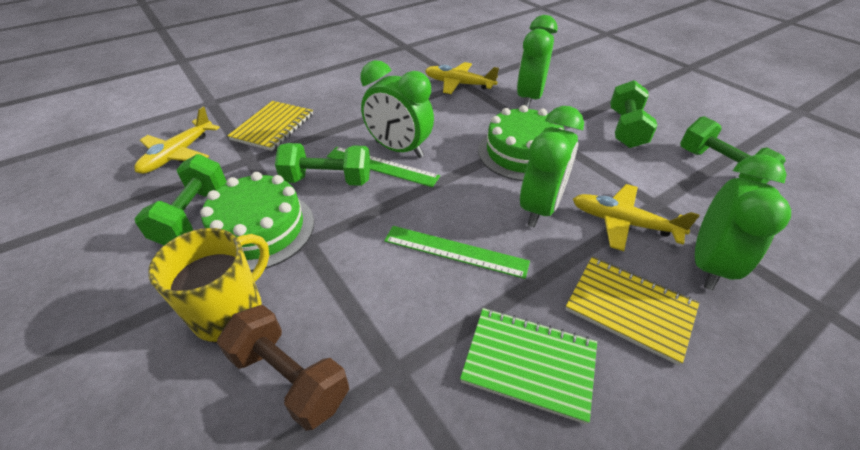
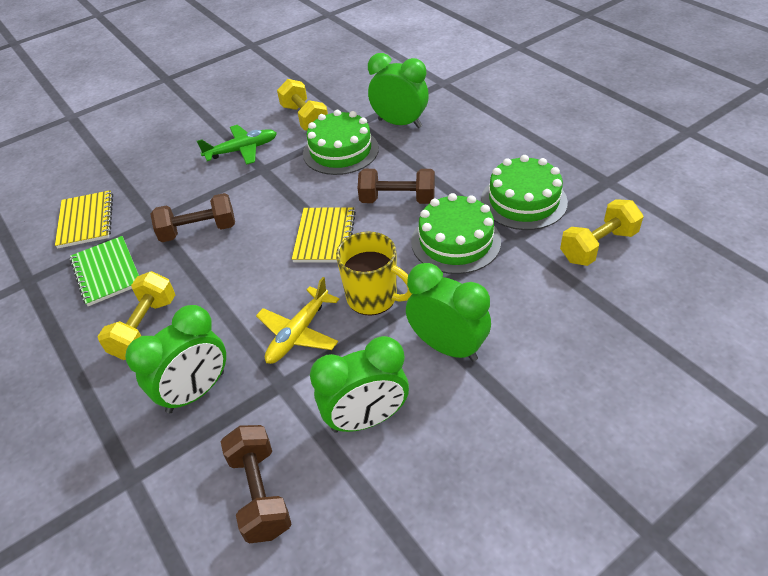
brown dumbbell: 1 -> 3
green cake: 2 -> 3
green dumbbell: 4 -> 0
green plane: 0 -> 1
green ruler: 2 -> 0
yellow dumbbell: 0 -> 3
yellow plane: 3 -> 1

